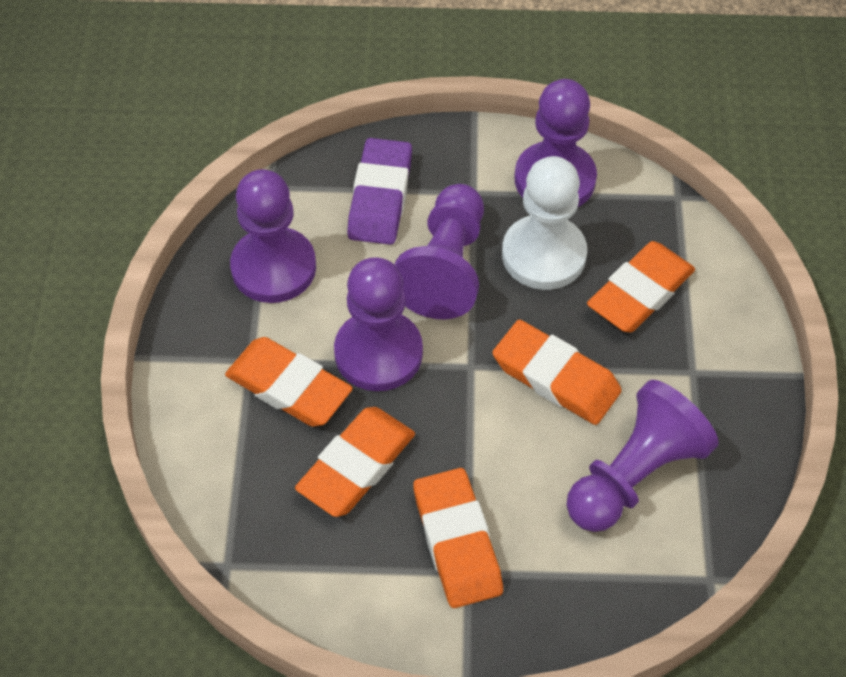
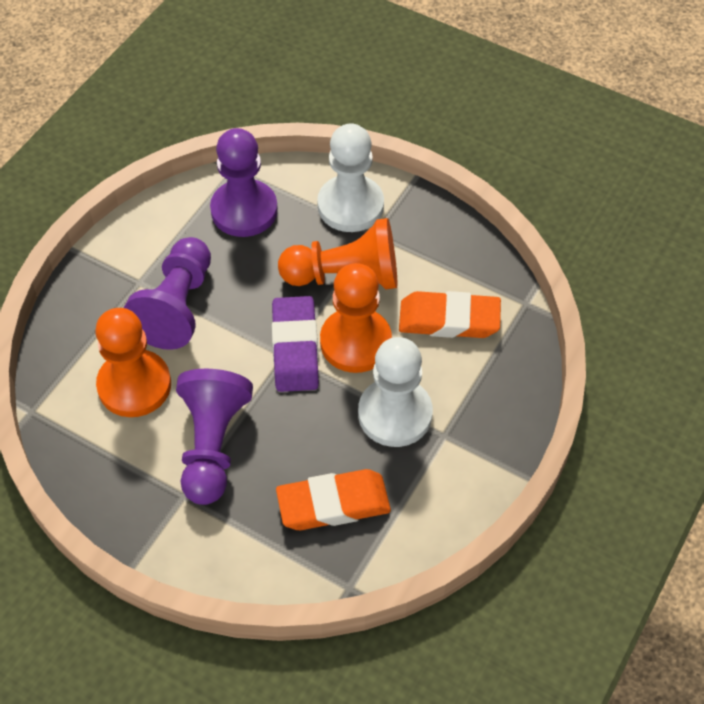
orange eraser: 5 -> 2
orange pawn: 0 -> 3
purple pawn: 5 -> 3
white pawn: 1 -> 2

